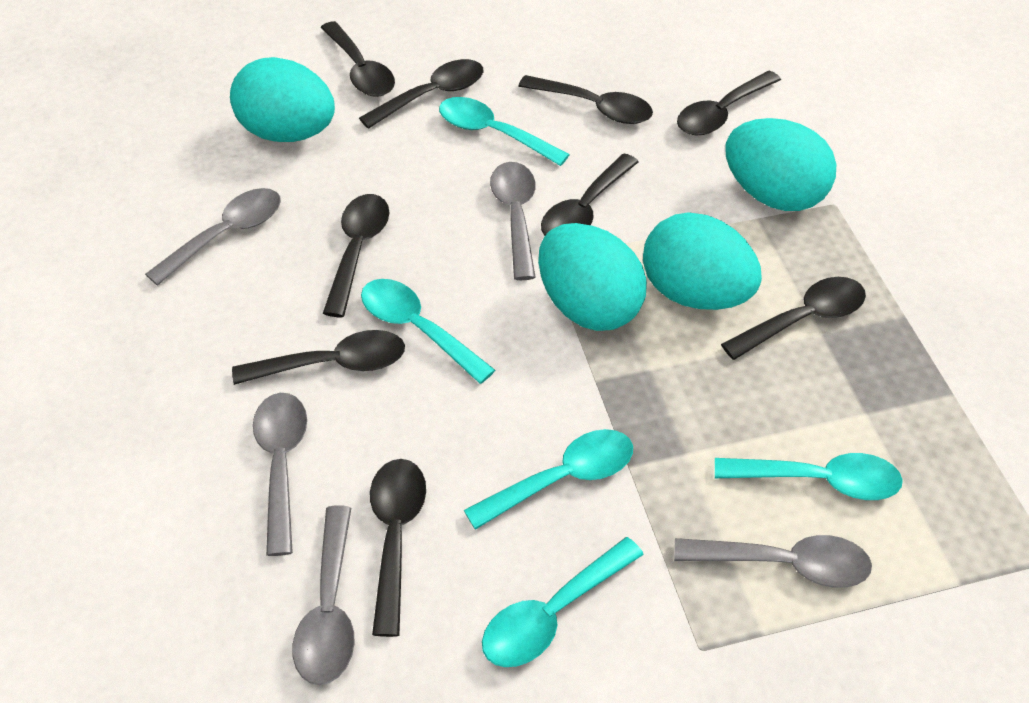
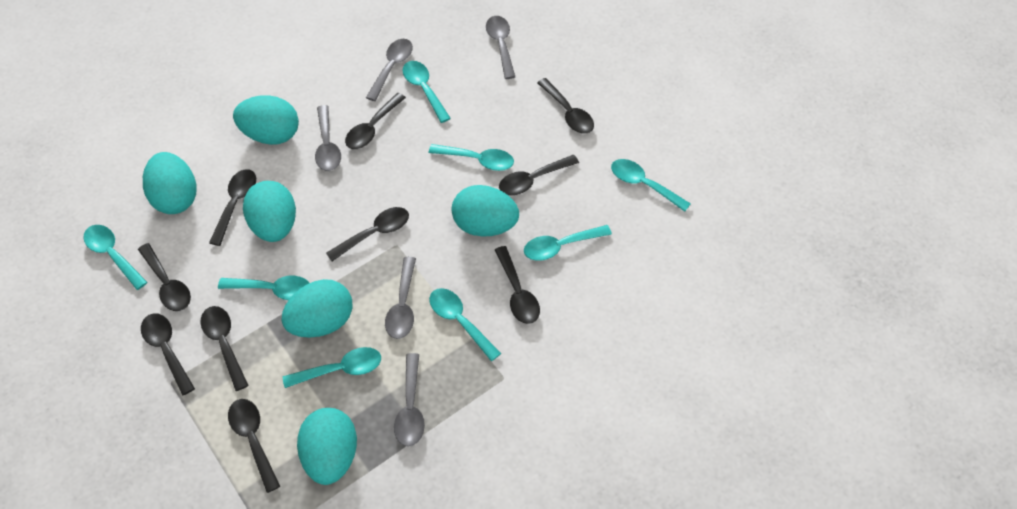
black spoon: 9 -> 10
turquoise egg: 4 -> 6
turquoise spoon: 5 -> 8

